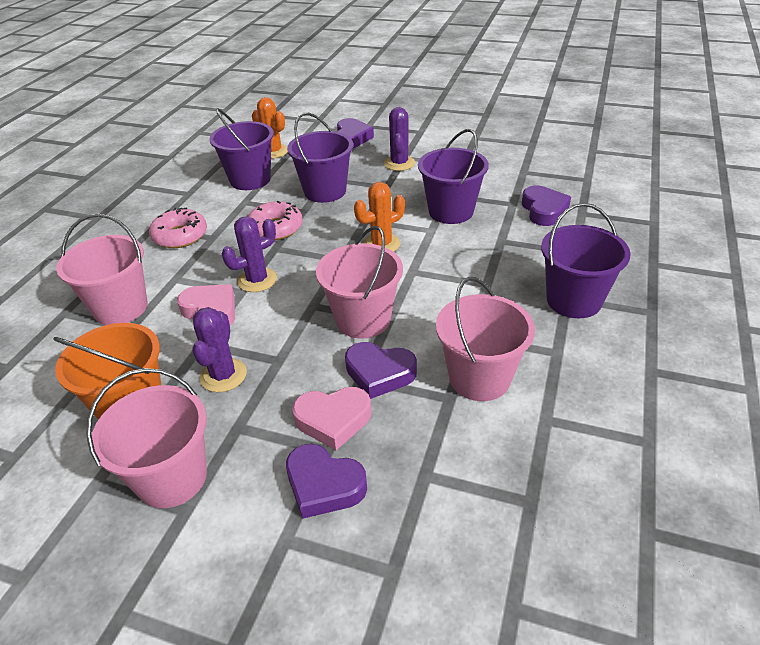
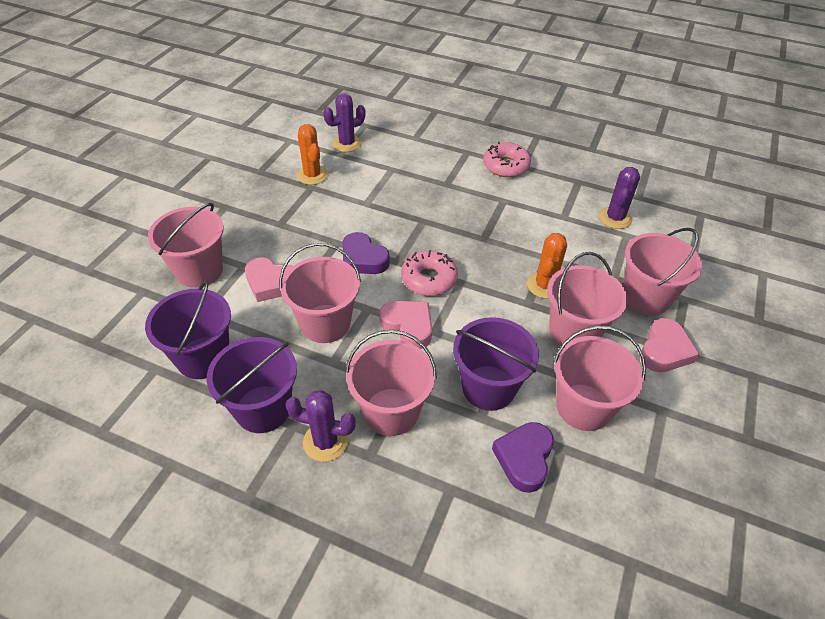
orange bucket: 1 -> 0
pink bucket: 4 -> 6
pink heart: 2 -> 3
purple bucket: 4 -> 3
purple heart: 4 -> 2

